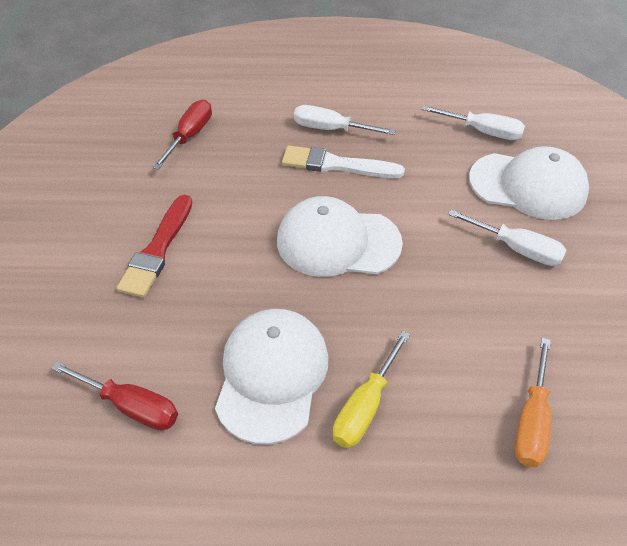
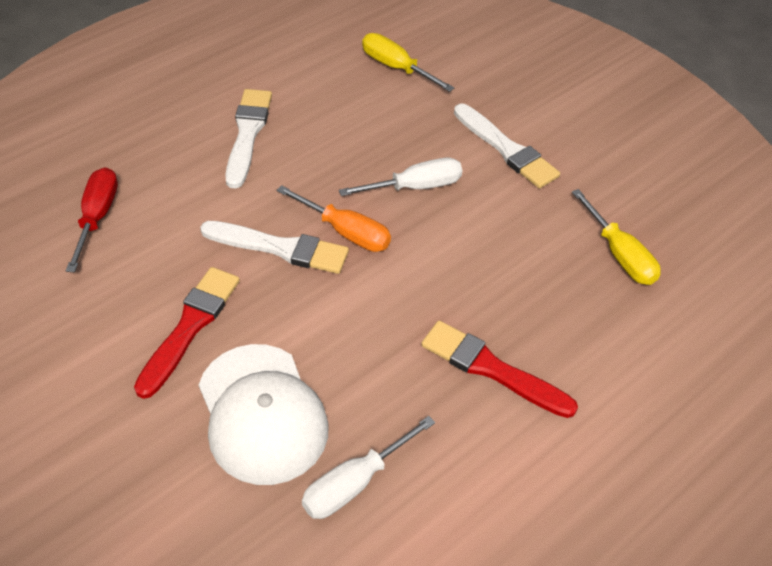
red brush: 1 -> 2
red screwdriver: 2 -> 1
white brush: 1 -> 3
white cap: 3 -> 1
white screwdriver: 3 -> 2
yellow screwdriver: 1 -> 2

